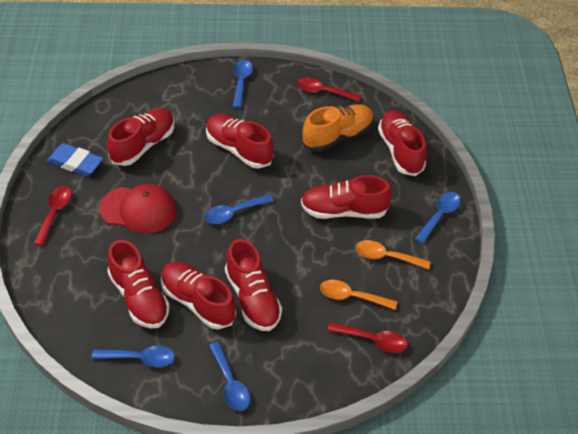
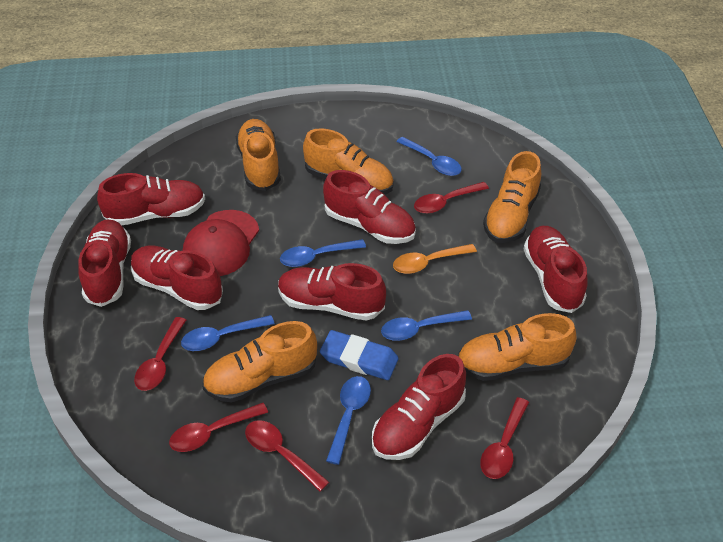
orange shoe: 1 -> 5
orange spoon: 2 -> 1
red spoon: 3 -> 5

